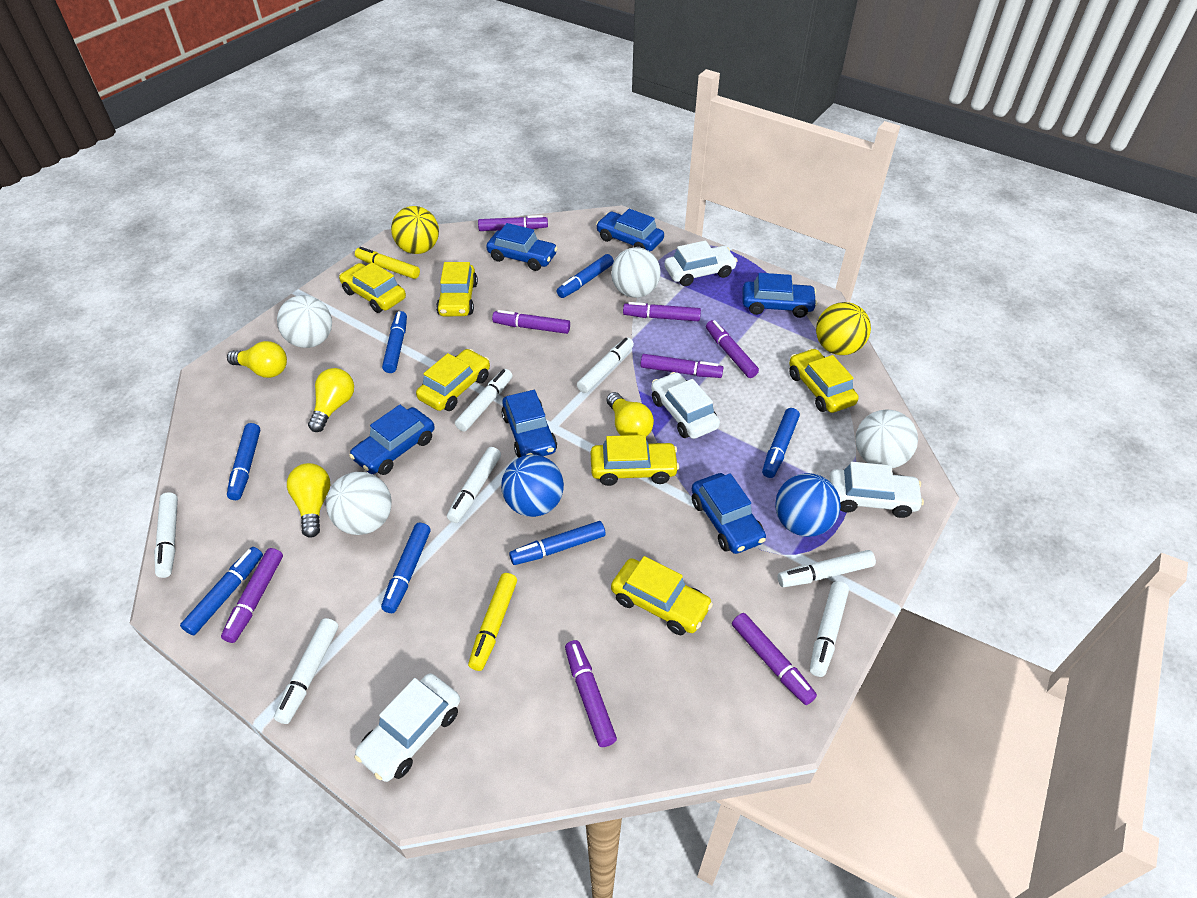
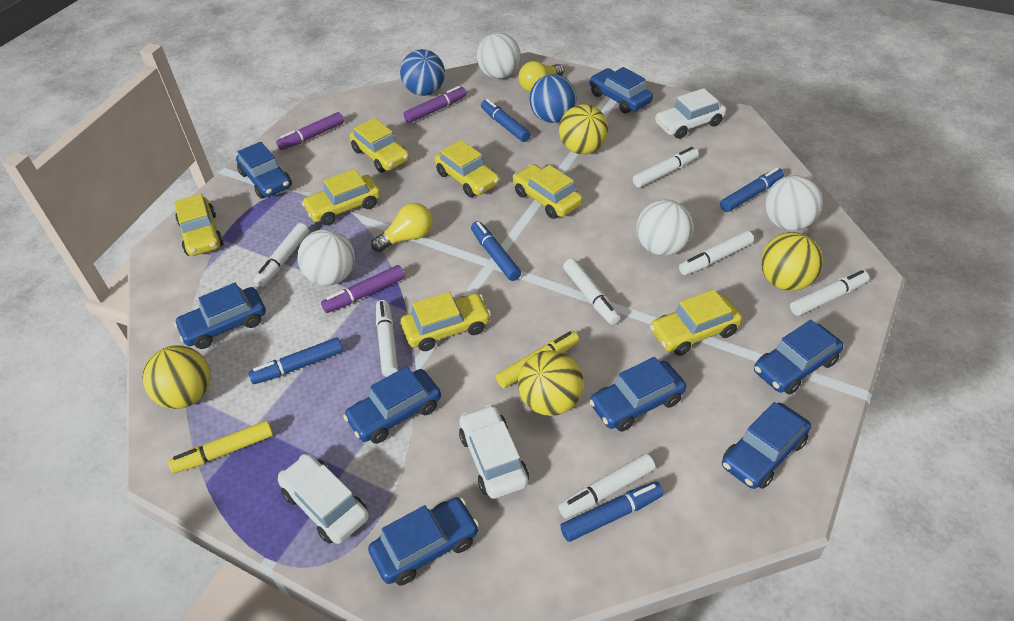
blue car: 6 -> 8
blue marker: 7 -> 5
purple marker: 8 -> 3
white car: 4 -> 3
yellow ball: 2 -> 4
yellow car: 6 -> 7
yellow light bulb: 4 -> 2

